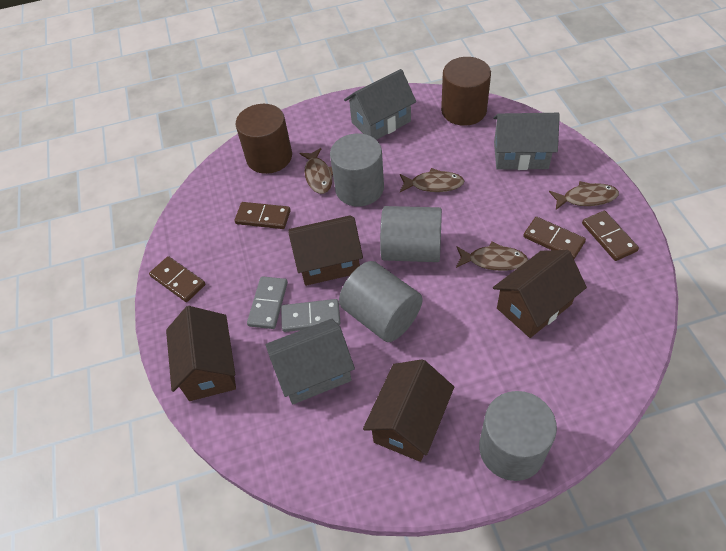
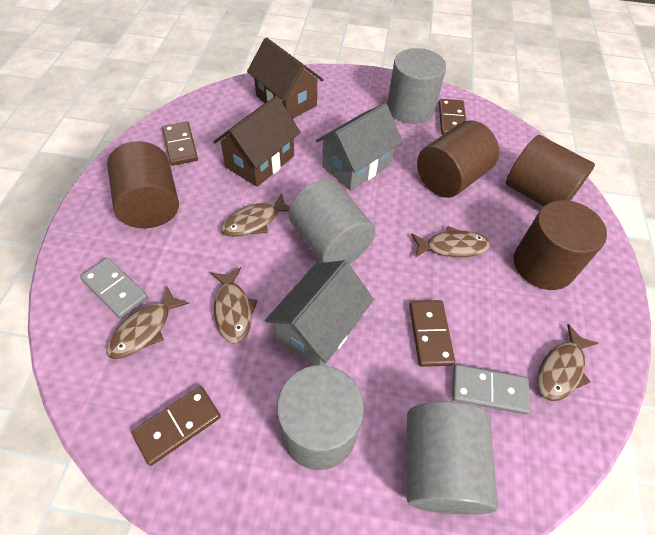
brown cylinder: 2 -> 4
brown fish: 4 -> 5
brown house: 4 -> 2
grey house: 3 -> 2

